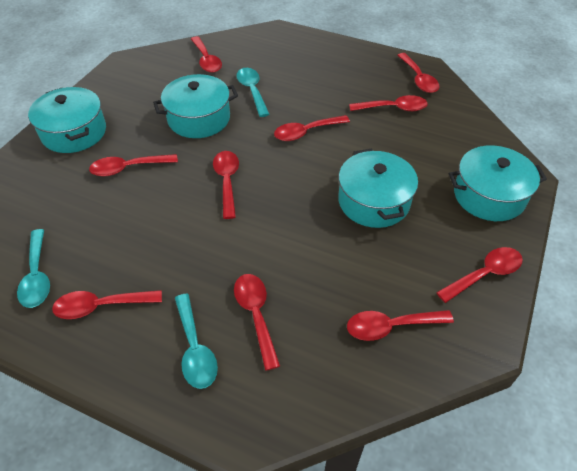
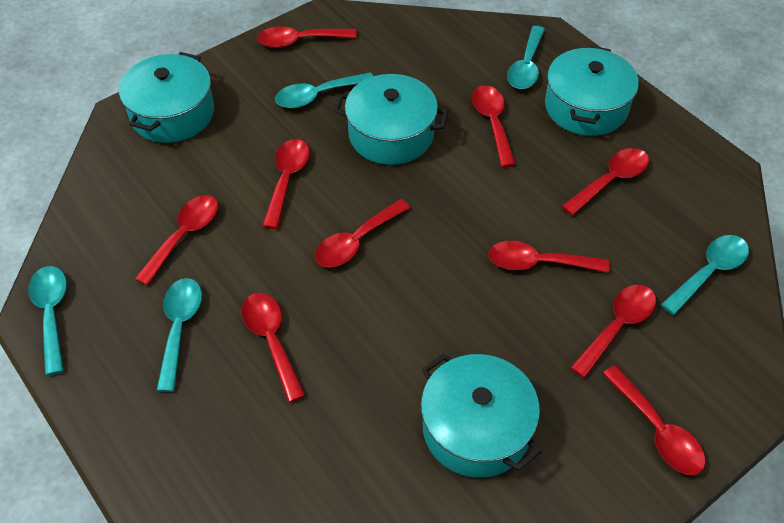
turquoise spoon: 3 -> 5

